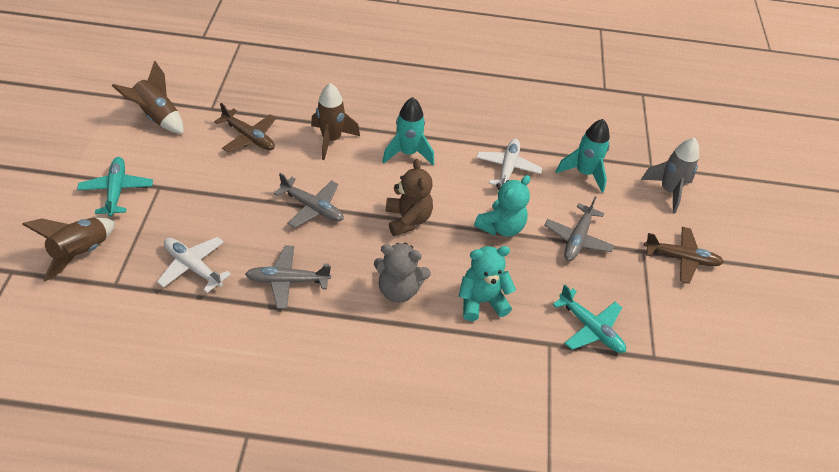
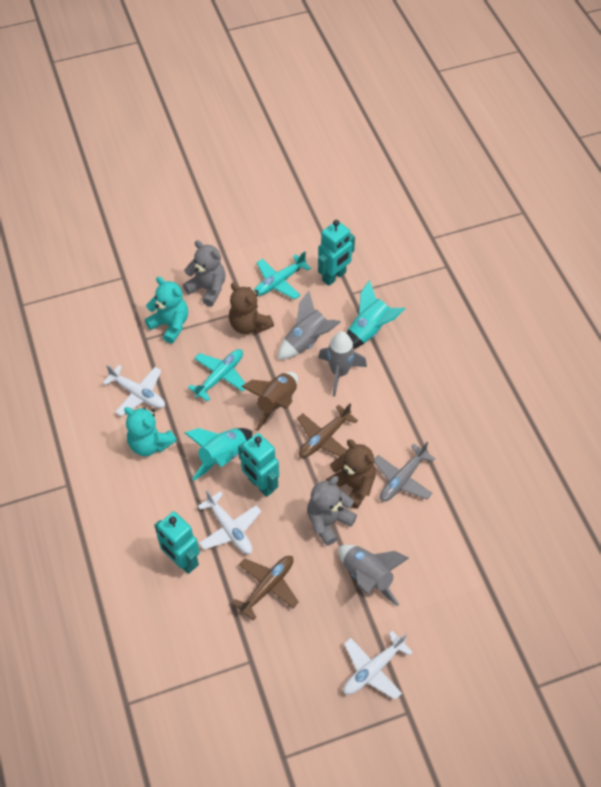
brown rocket: 3 -> 1
brown teddy bear: 1 -> 2
grey plane: 3 -> 1
grey rocket: 1 -> 3
grey teddy bear: 1 -> 2
turquoise robot: 0 -> 3
white plane: 2 -> 3

